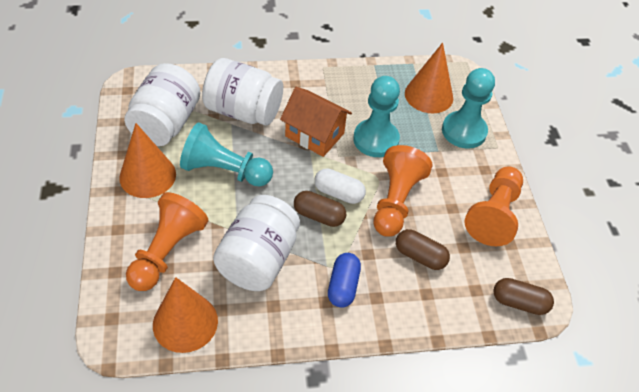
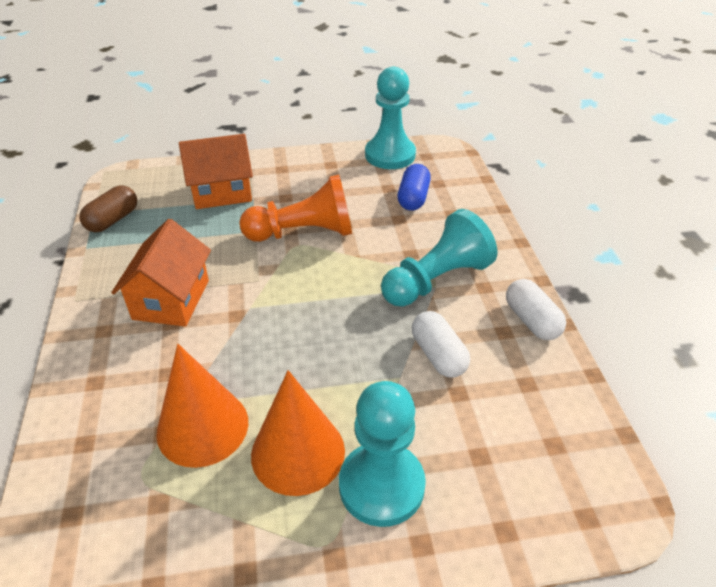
brown capsule: 3 -> 1
orange cone: 3 -> 2
orange house: 1 -> 2
orange pawn: 3 -> 1
white capsule: 1 -> 2
white jar: 3 -> 0

